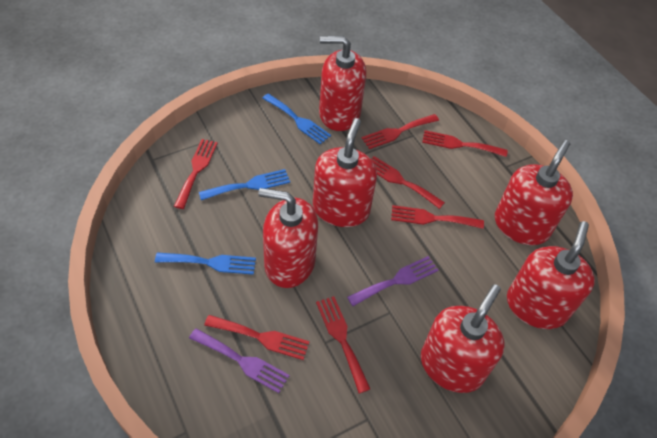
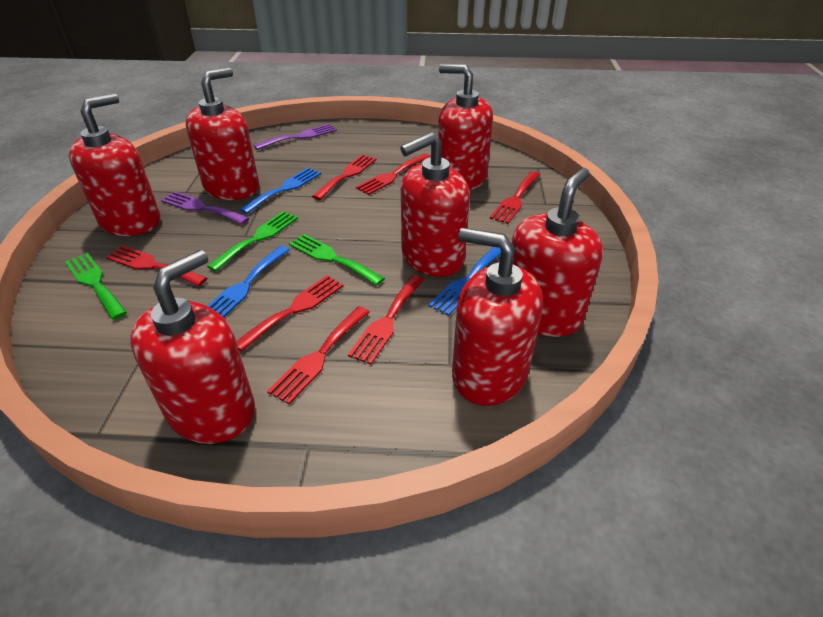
green fork: 0 -> 3
red soap dispenser: 6 -> 7

